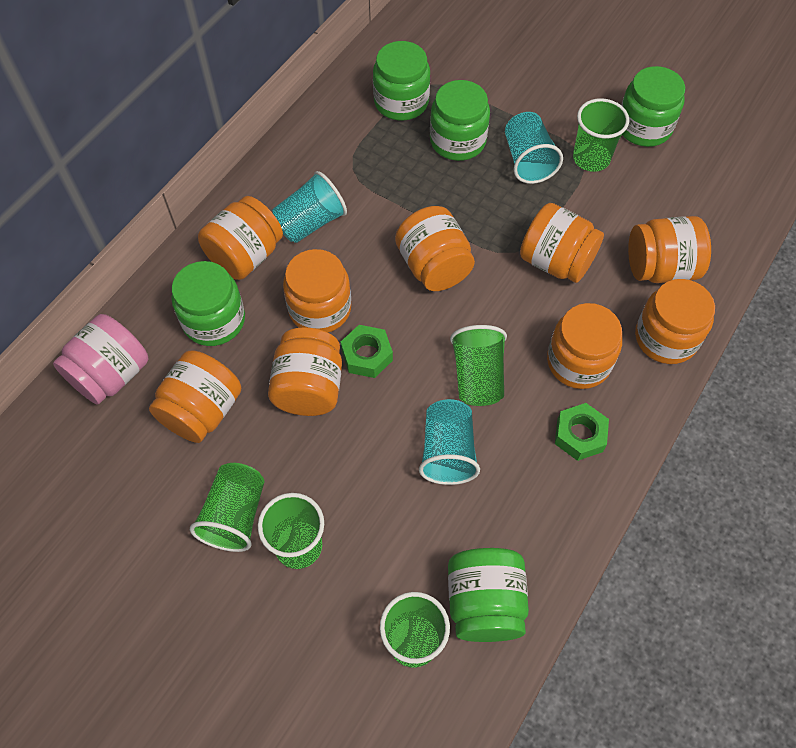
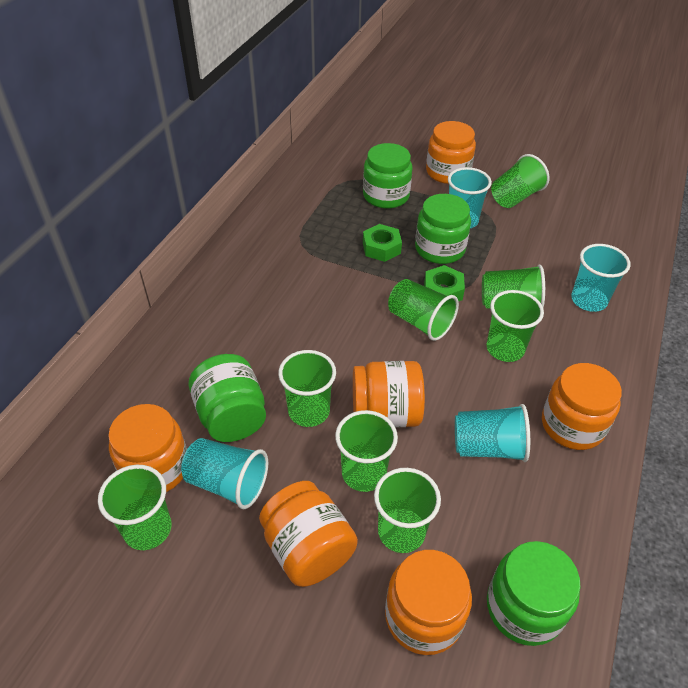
green cup: 5 -> 8
green jar: 5 -> 4
orange jar: 9 -> 6
pink jar: 1 -> 0
turquoise cup: 3 -> 4

